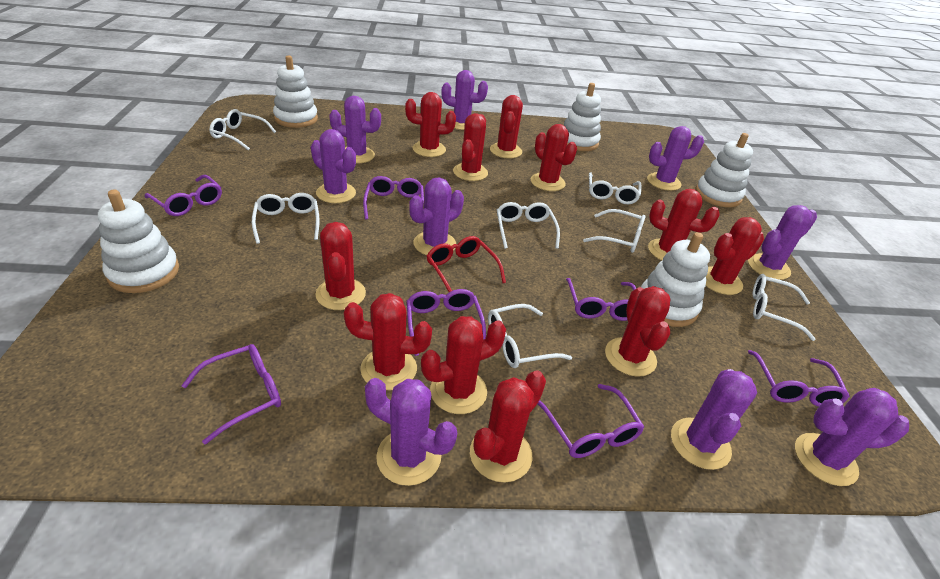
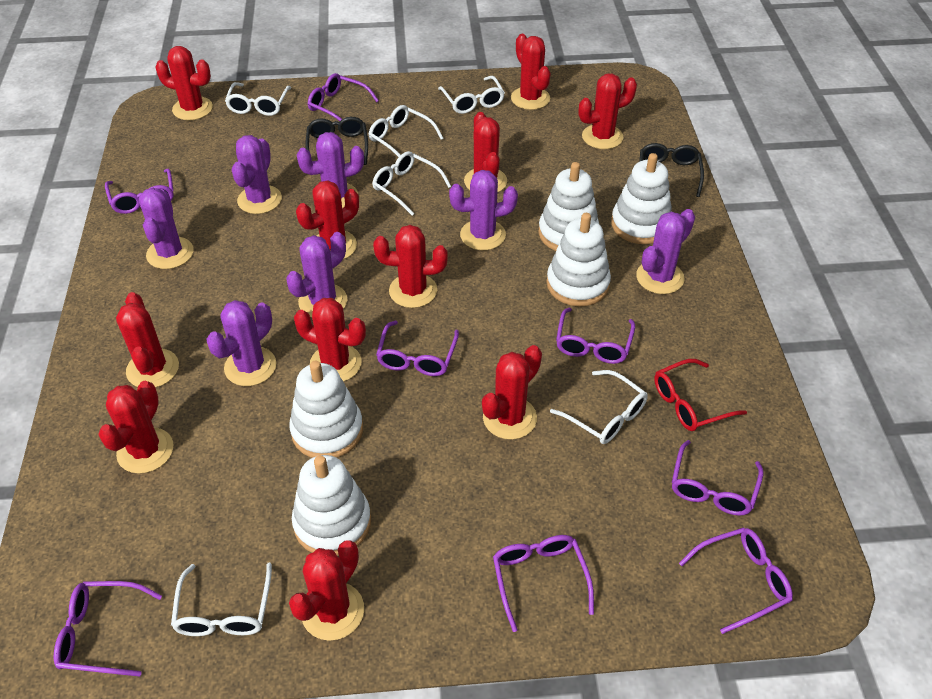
black glasses: 0 -> 2
purple cactus: 9 -> 7
purple glasses: 7 -> 8
white glasses: 7 -> 6

